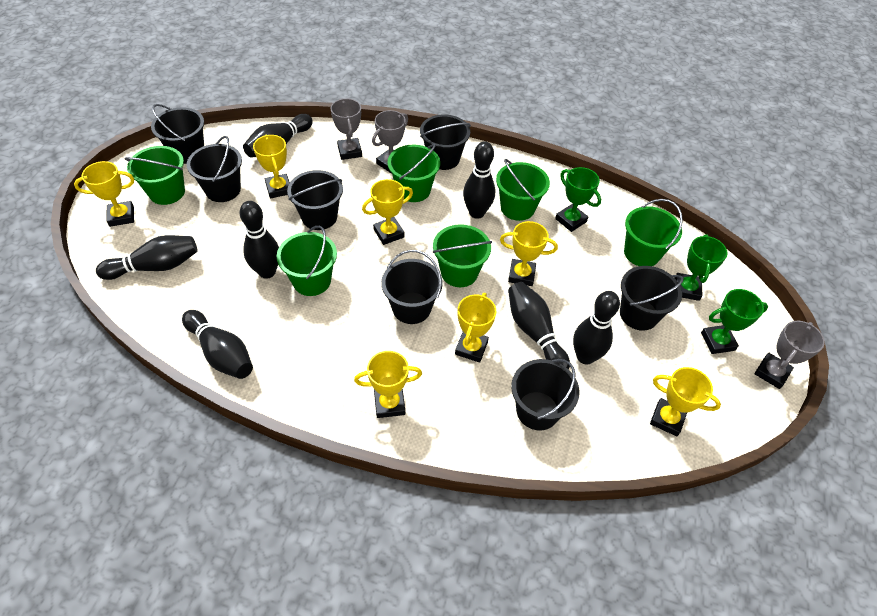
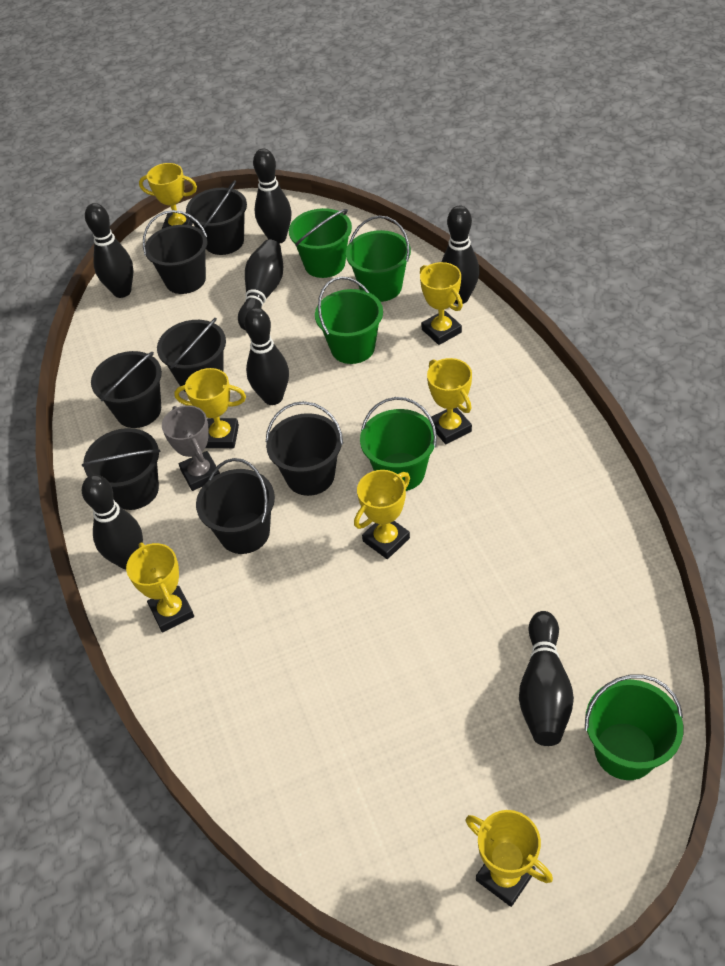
green bucket: 6 -> 5
green trophy: 3 -> 0
grey trophy: 3 -> 1

